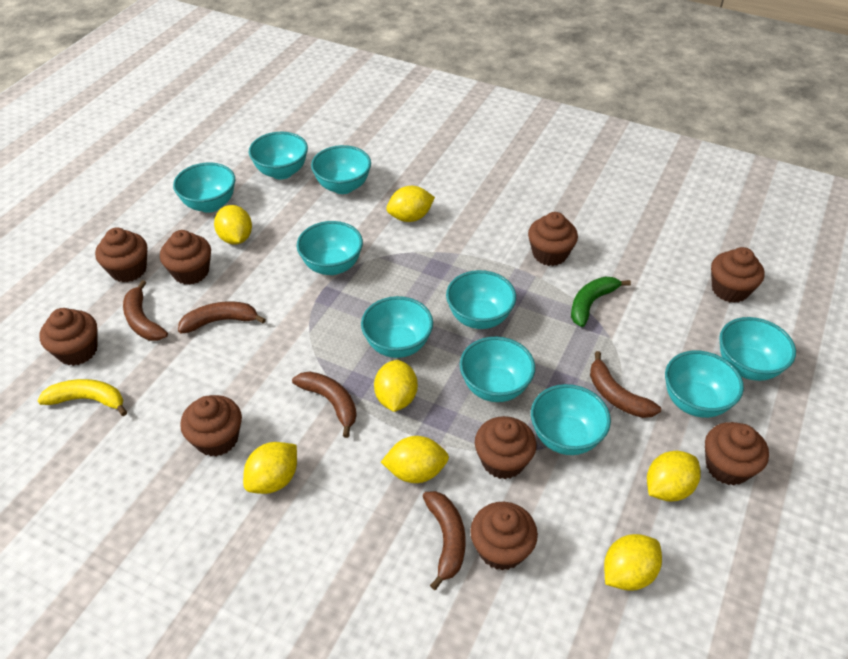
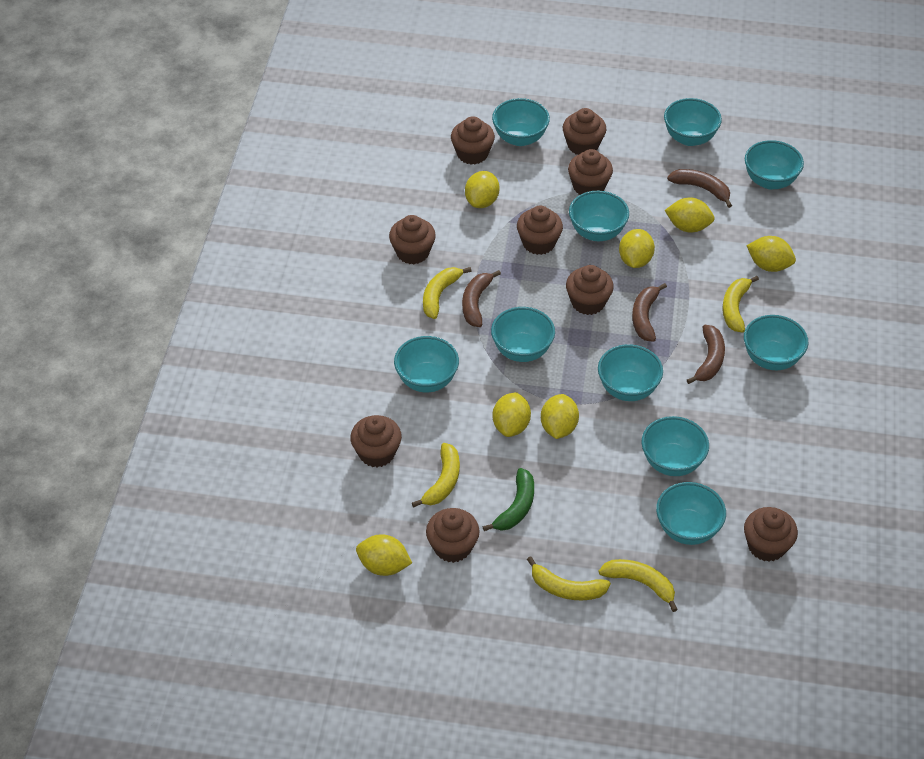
brown banana: 5 -> 4
yellow banana: 1 -> 5

